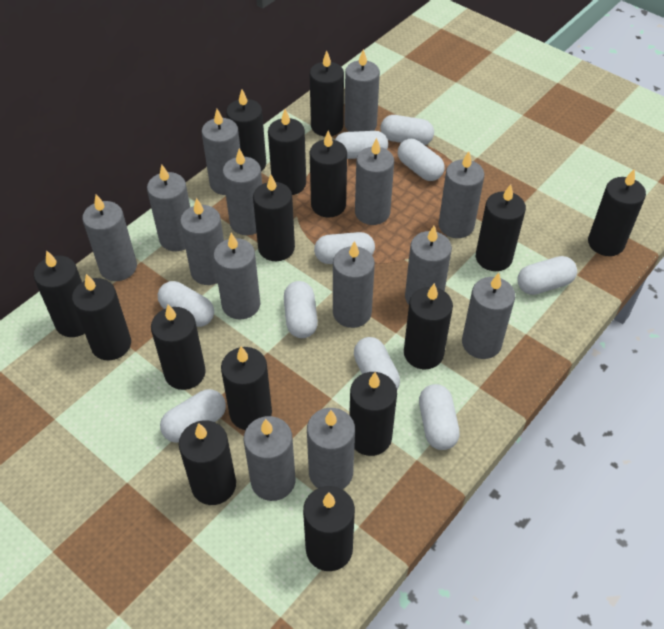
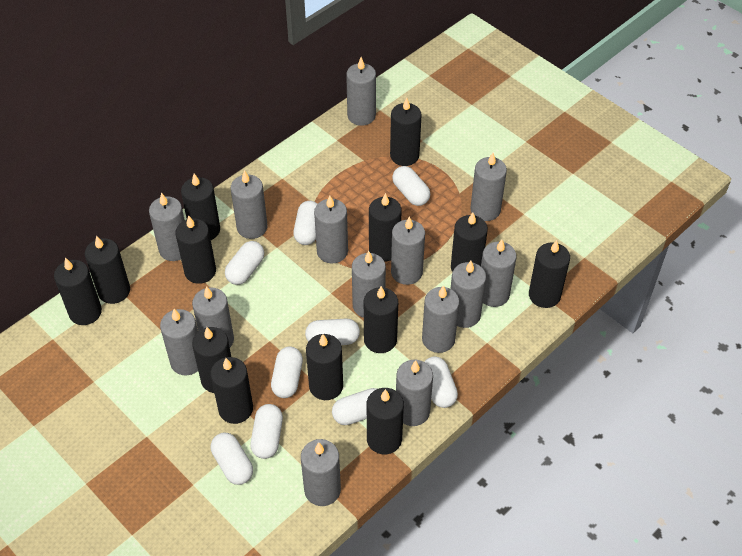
black candle: 15 -> 13
white capsule: 10 -> 9

